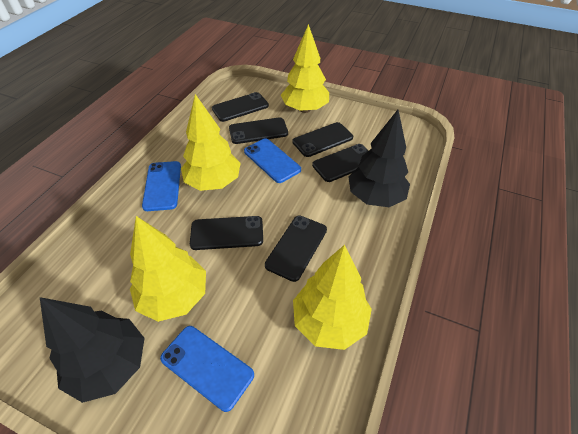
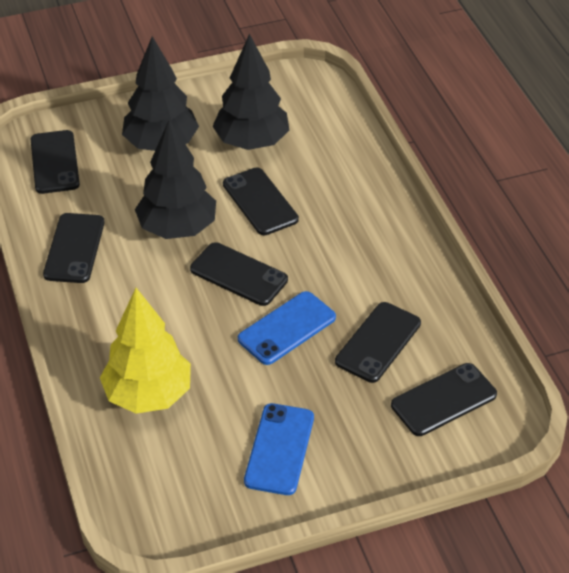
black tree: 2 -> 3
blue phone: 3 -> 2
yellow tree: 4 -> 1

